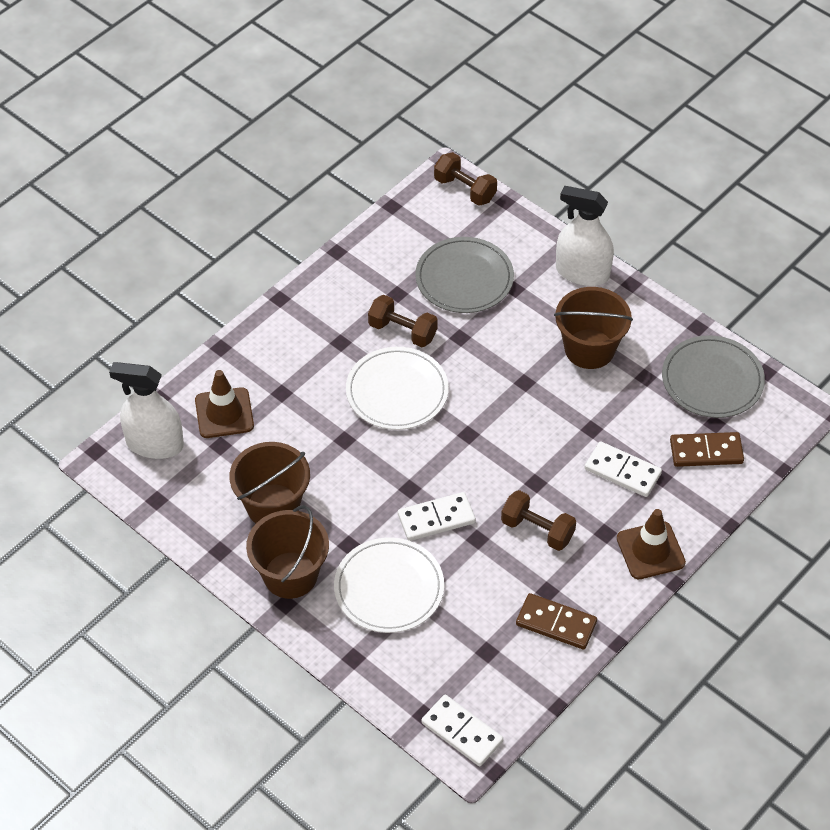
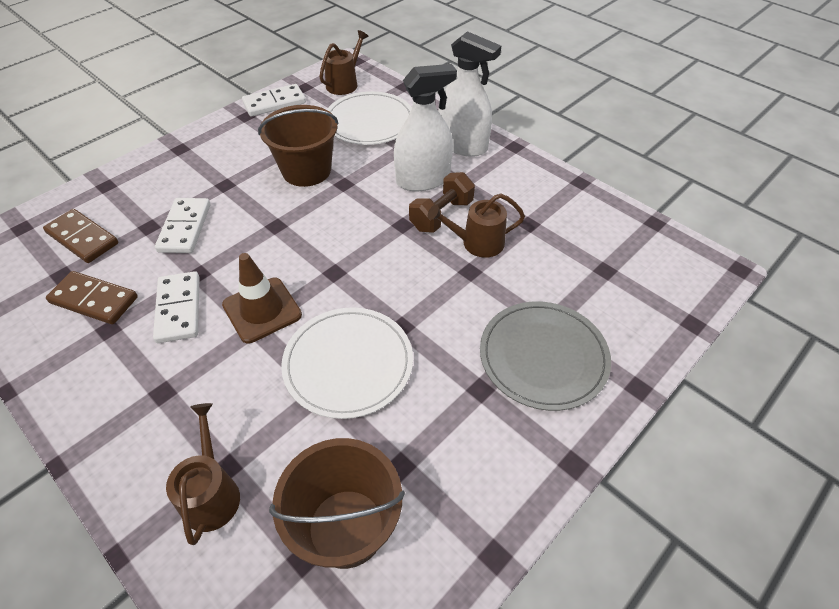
brown bucket: 3 -> 2
brown dumbbell: 3 -> 1
brown traffic cone: 2 -> 1
brown watering can: 0 -> 3
grey plate: 2 -> 1

